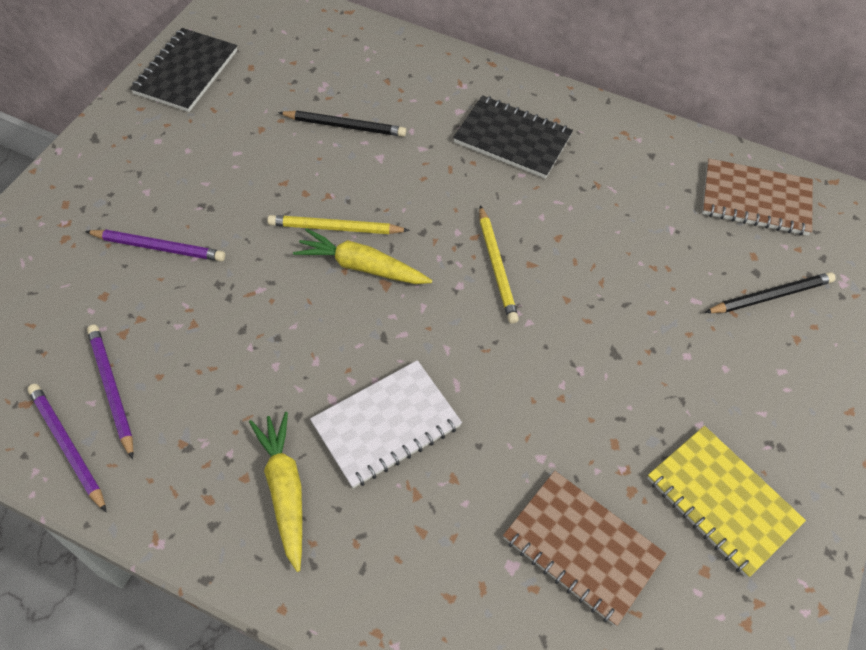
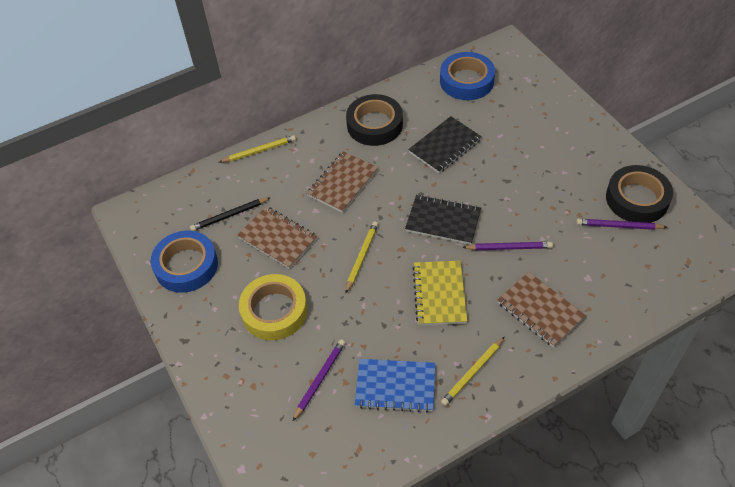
black pencil: 2 -> 1
black tape: 0 -> 2
blue notebook: 0 -> 1
blue tape: 0 -> 2
brown notebook: 2 -> 3
white notebook: 1 -> 0
yellow carrot: 2 -> 0
yellow pencil: 2 -> 3
yellow tape: 0 -> 1

